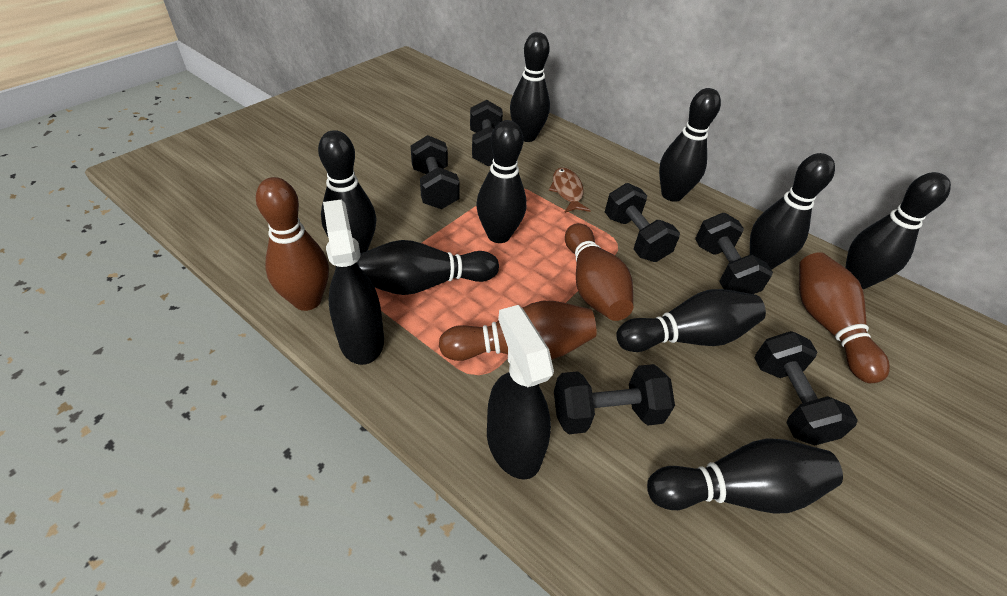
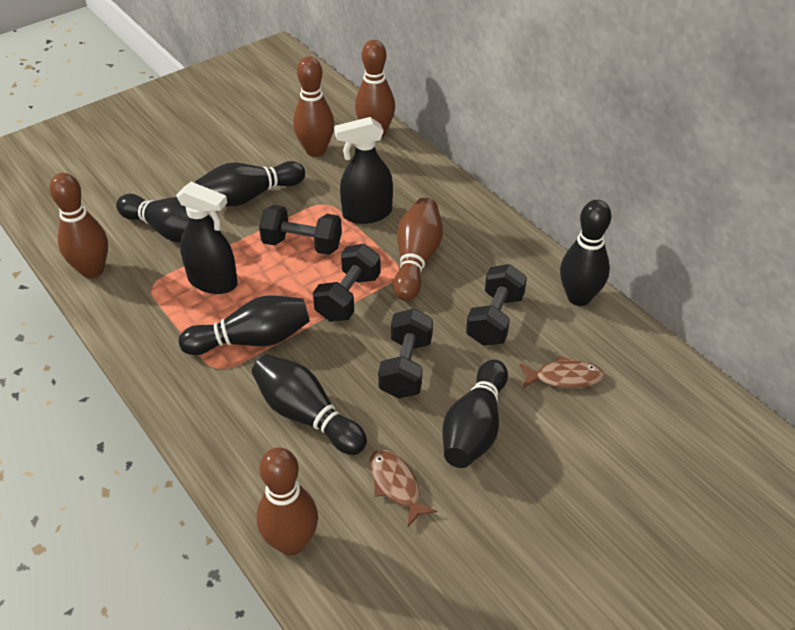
black bowling pin: 9 -> 6
black dumbbell: 6 -> 4
brown bowling pin: 4 -> 5
brown fish: 1 -> 2

